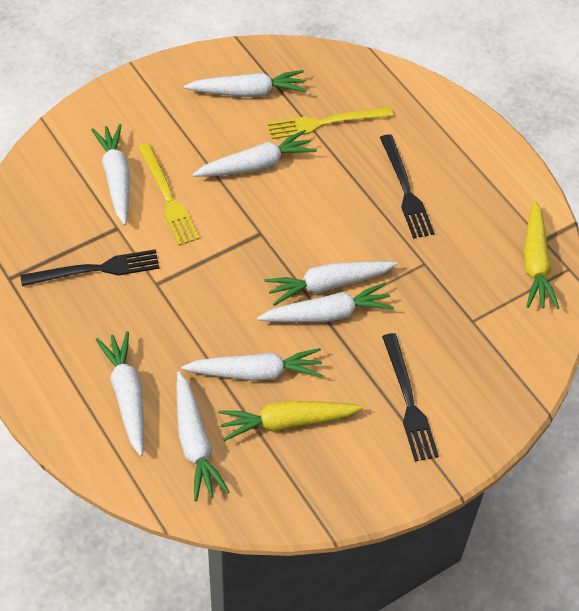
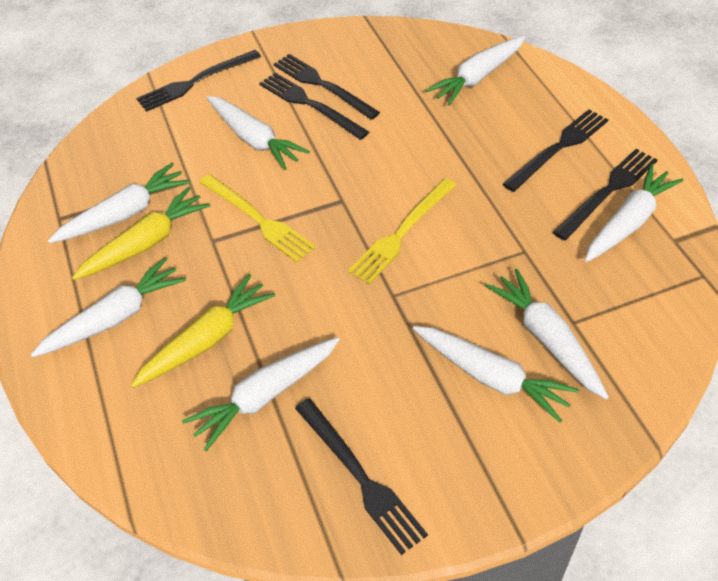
black fork: 3 -> 6

